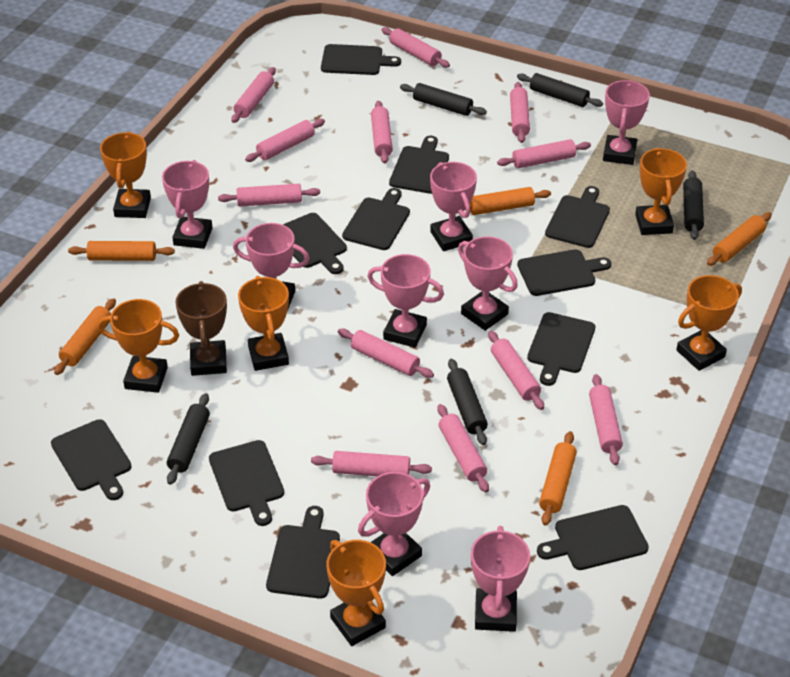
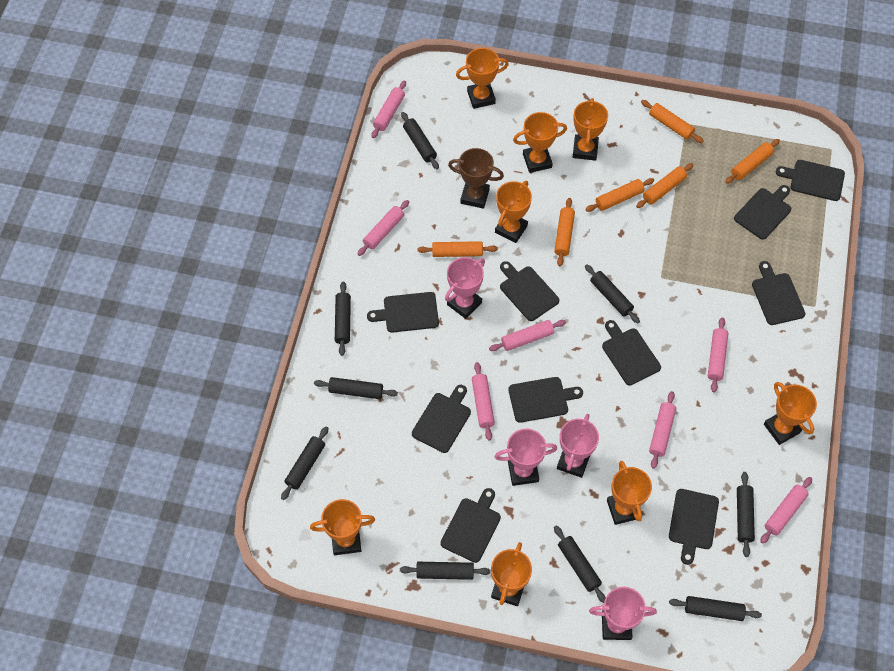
black cutting board: 11 -> 10
black rolling pin: 5 -> 9
orange rolling pin: 5 -> 6
orange trophy: 6 -> 8
pink rolling pin: 12 -> 7
pink trophy: 8 -> 4

